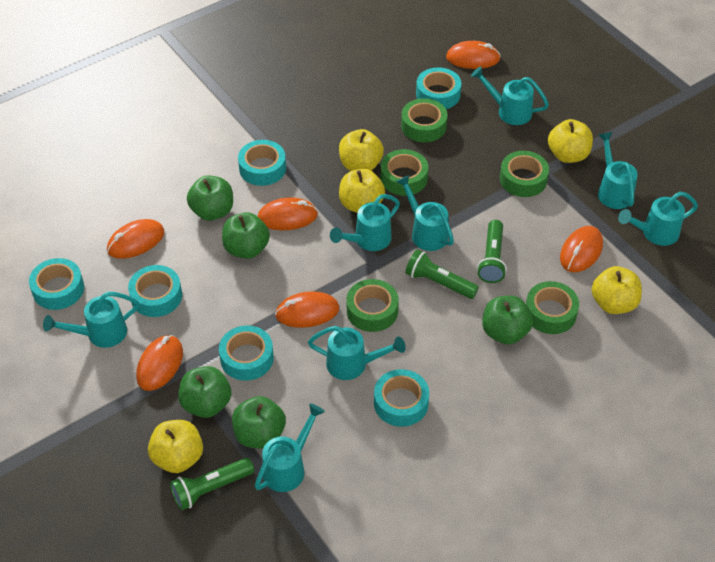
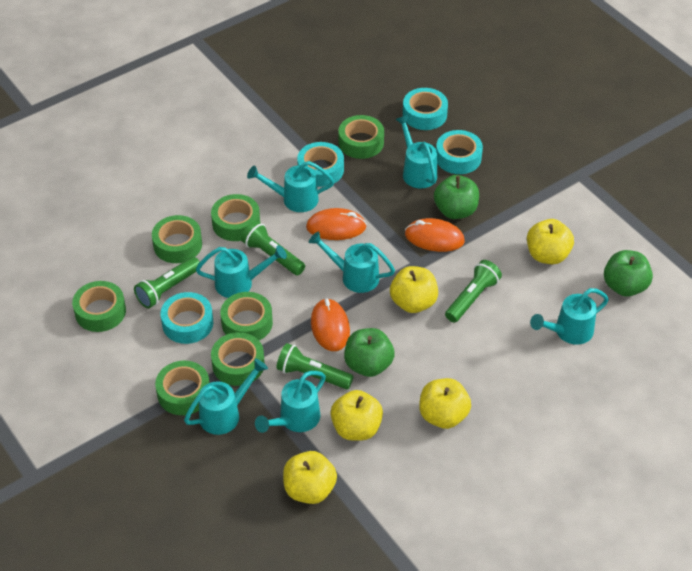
green apple: 5 -> 3
green flashlight: 3 -> 4
green tape: 5 -> 7
orange mouse: 6 -> 3
turquoise tape: 6 -> 4
turquoise watering can: 8 -> 7

